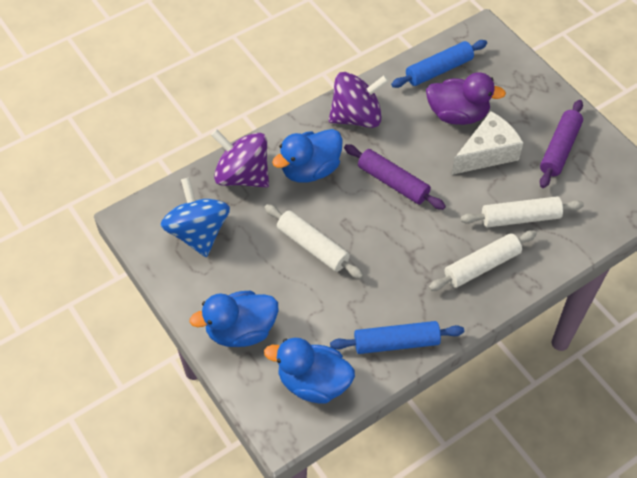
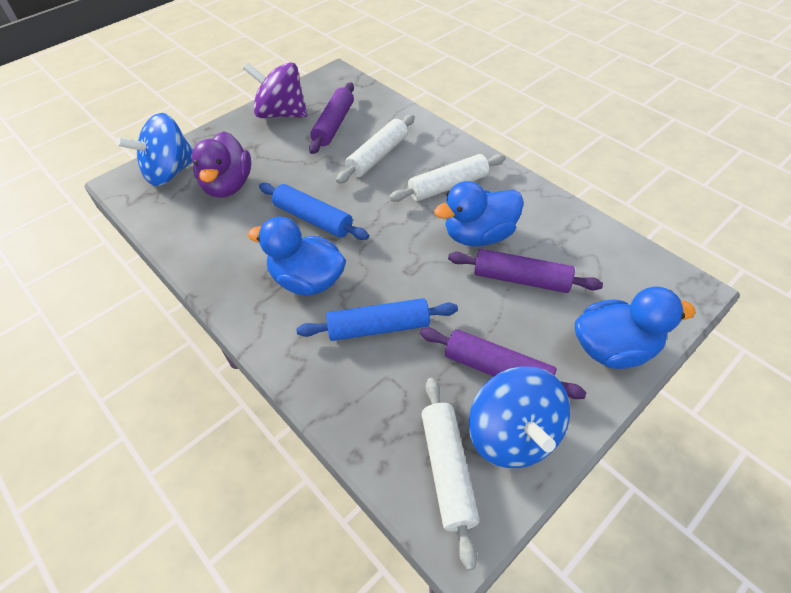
blue spinning top: 1 -> 2
purple rolling pin: 2 -> 3
purple spinning top: 2 -> 1
white cheese: 1 -> 0

